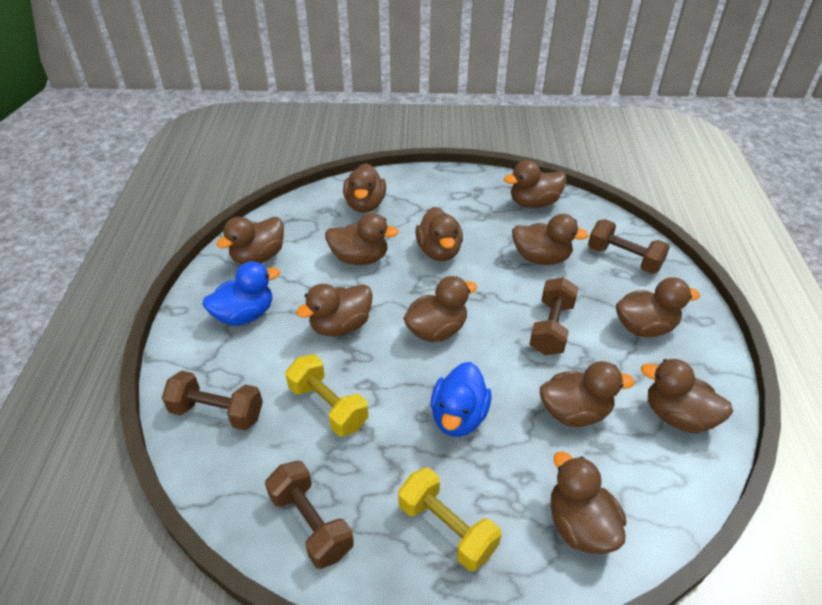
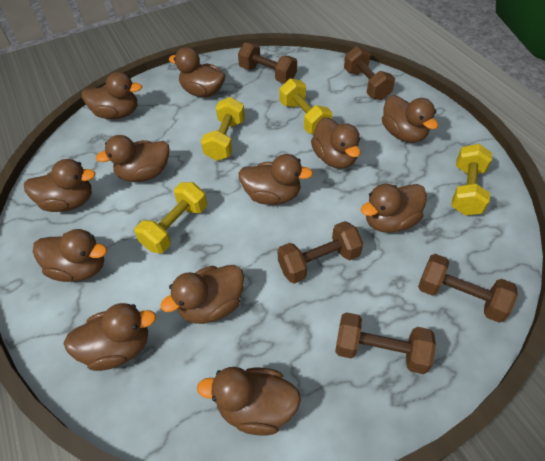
blue duck: 2 -> 0
brown dumbbell: 4 -> 5
yellow dumbbell: 2 -> 4

